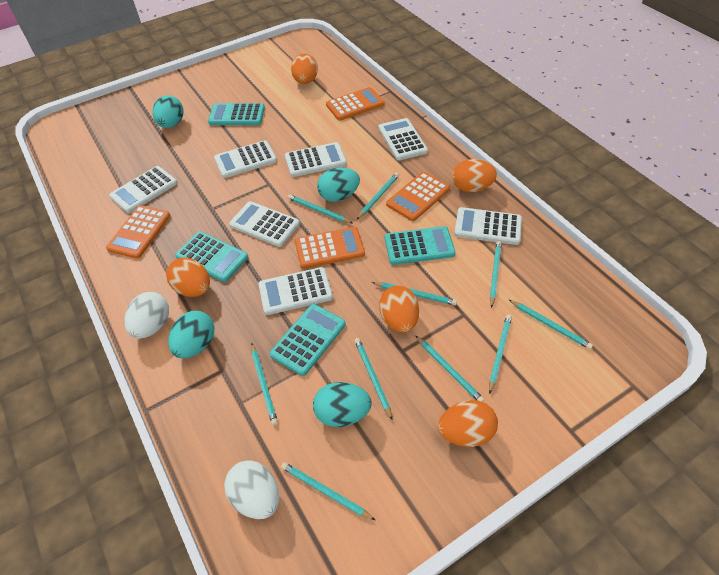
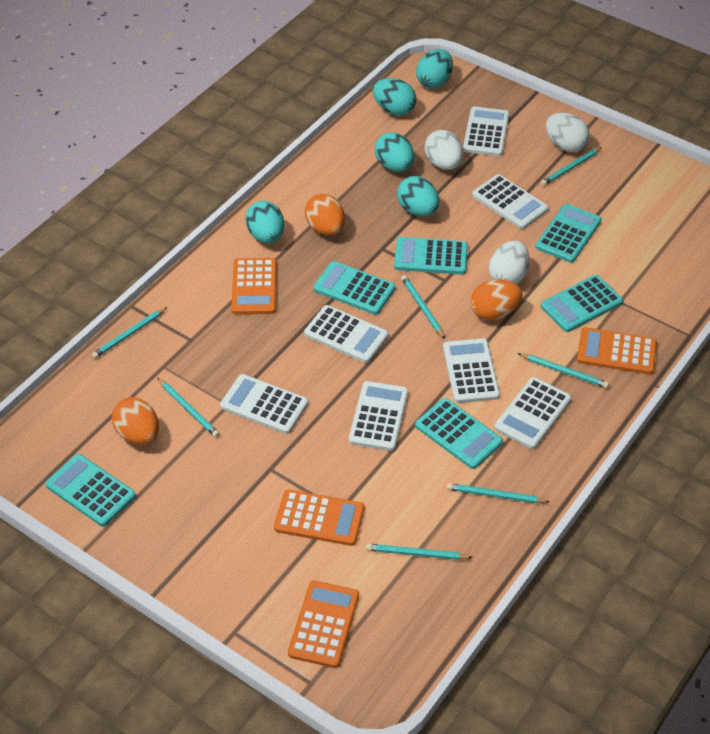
orange egg: 5 -> 3
turquoise calculator: 4 -> 6
turquoise egg: 4 -> 5
turquoise pencil: 10 -> 7
white egg: 2 -> 3

